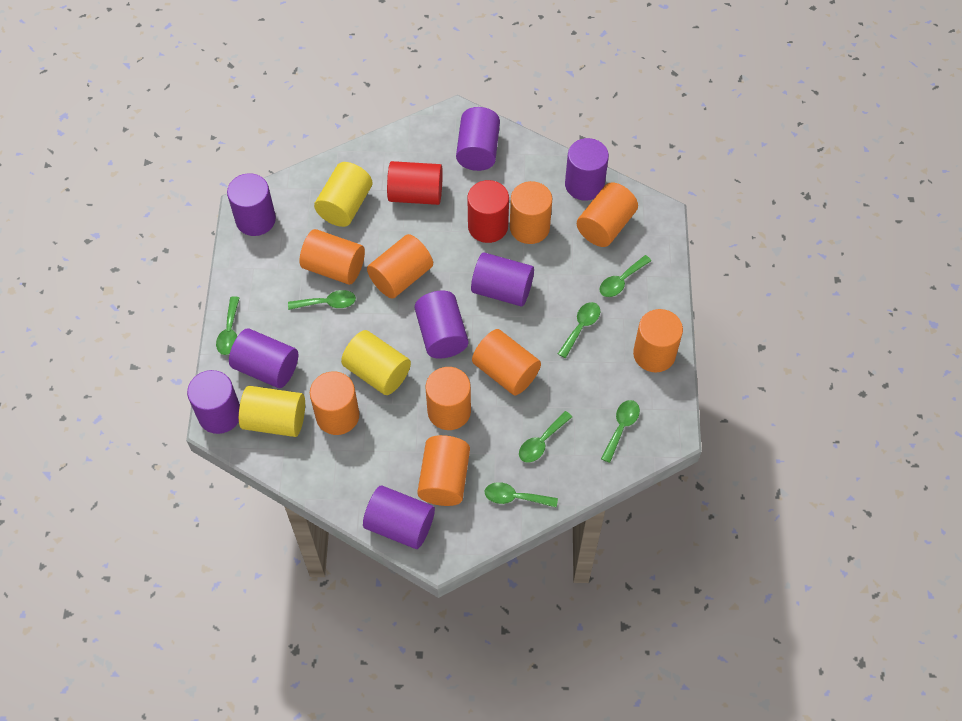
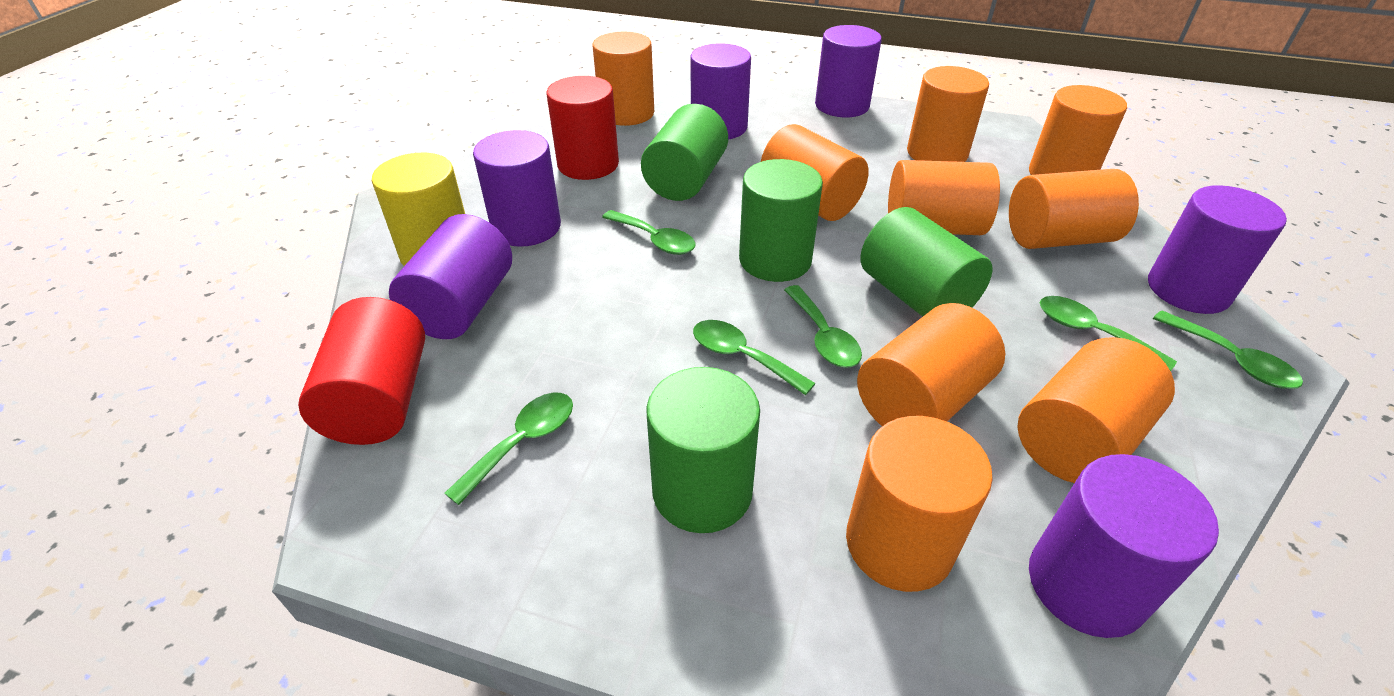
green cylinder: 0 -> 4
green spoon: 7 -> 6
purple cylinder: 8 -> 6
yellow cylinder: 3 -> 1

